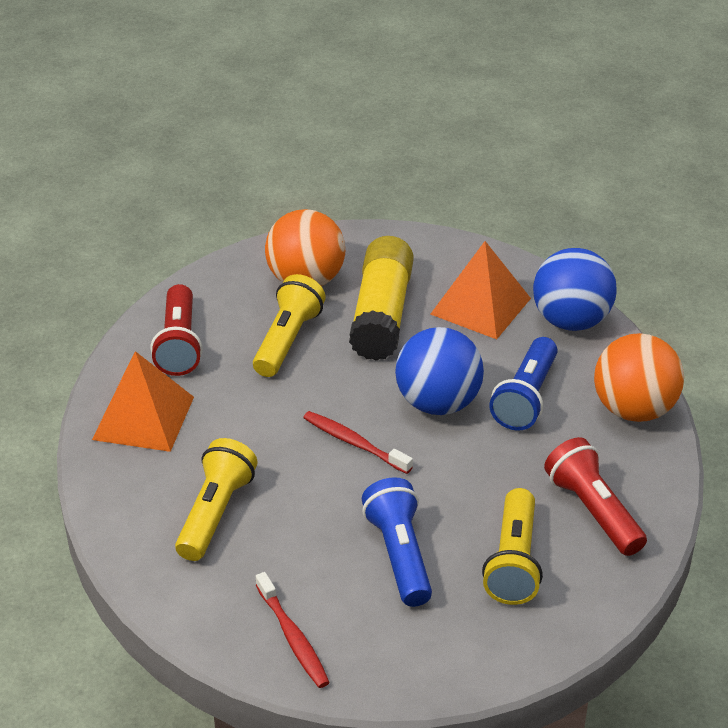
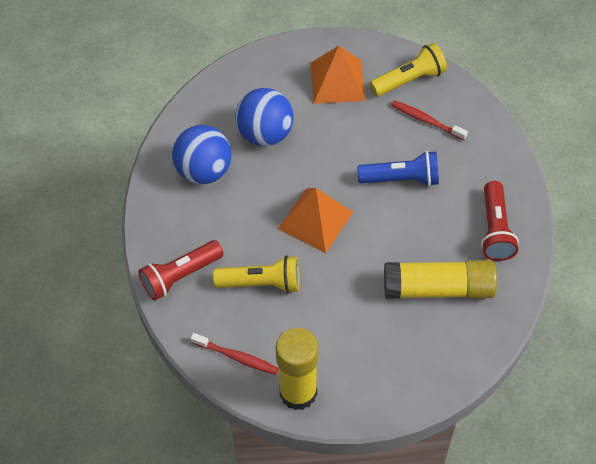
blue flashlight: 2 -> 1
orange ball: 2 -> 0
yellow flashlight: 3 -> 2
yellow glue stick: 1 -> 2

